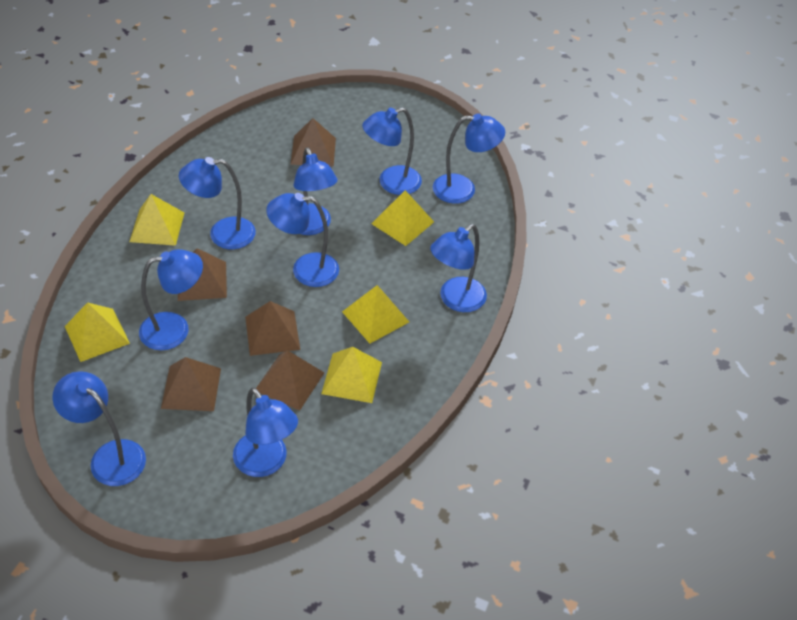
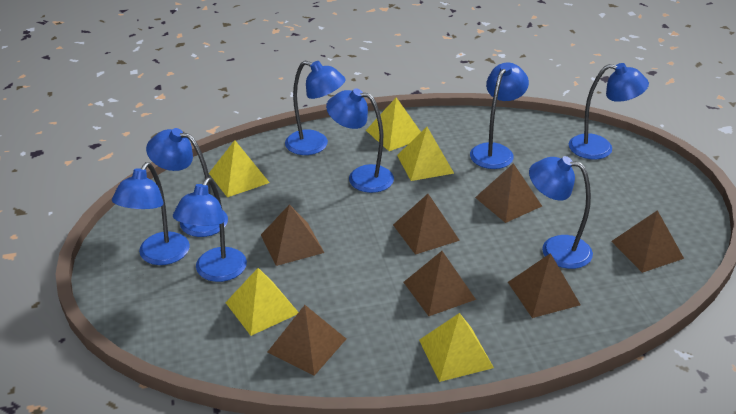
blue lamp: 9 -> 8
brown pyramid: 5 -> 7

